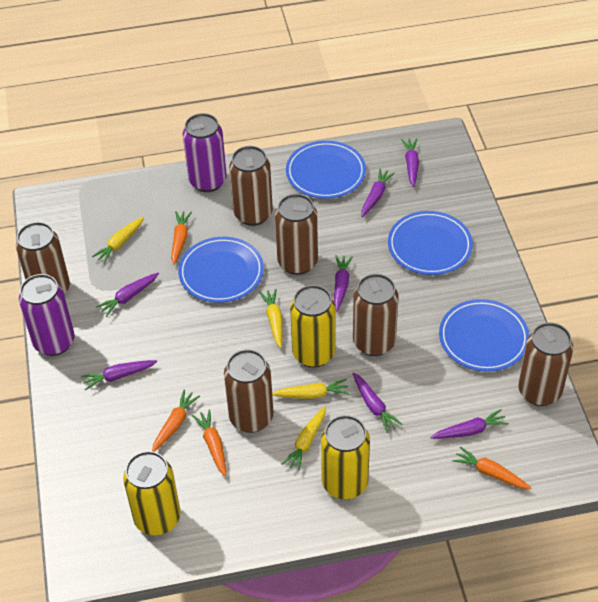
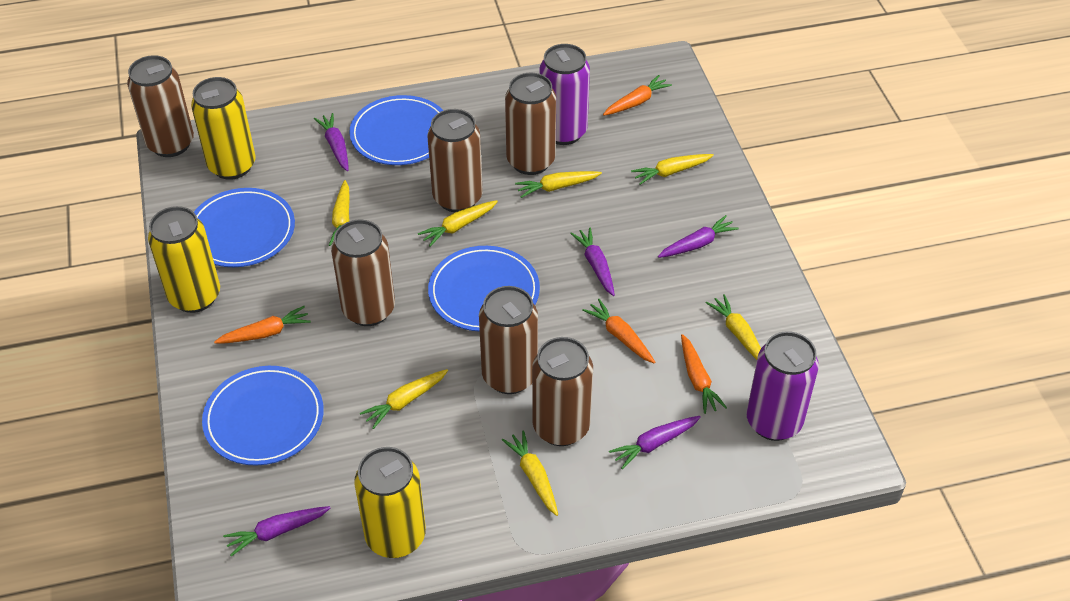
purple carrot: 7 -> 5
yellow carrot: 4 -> 7

